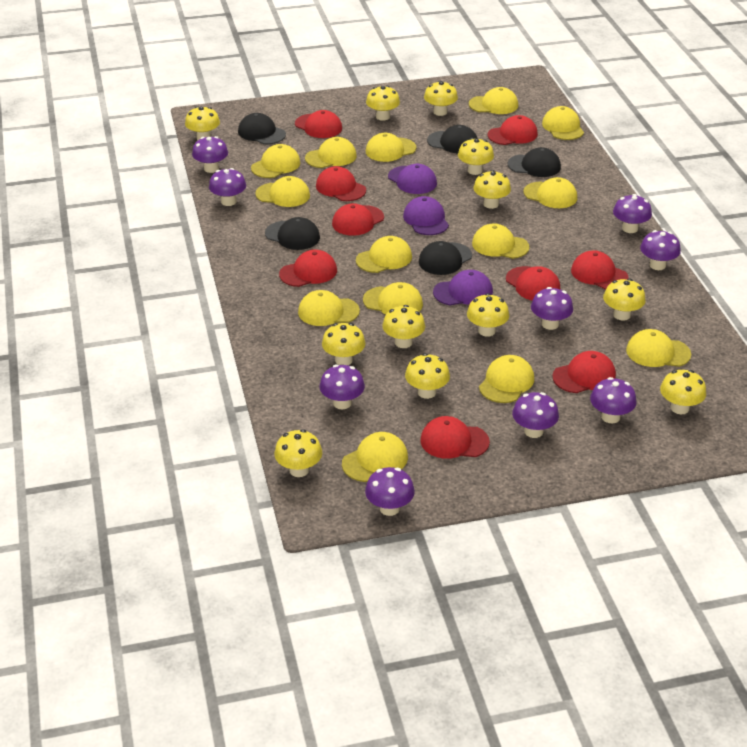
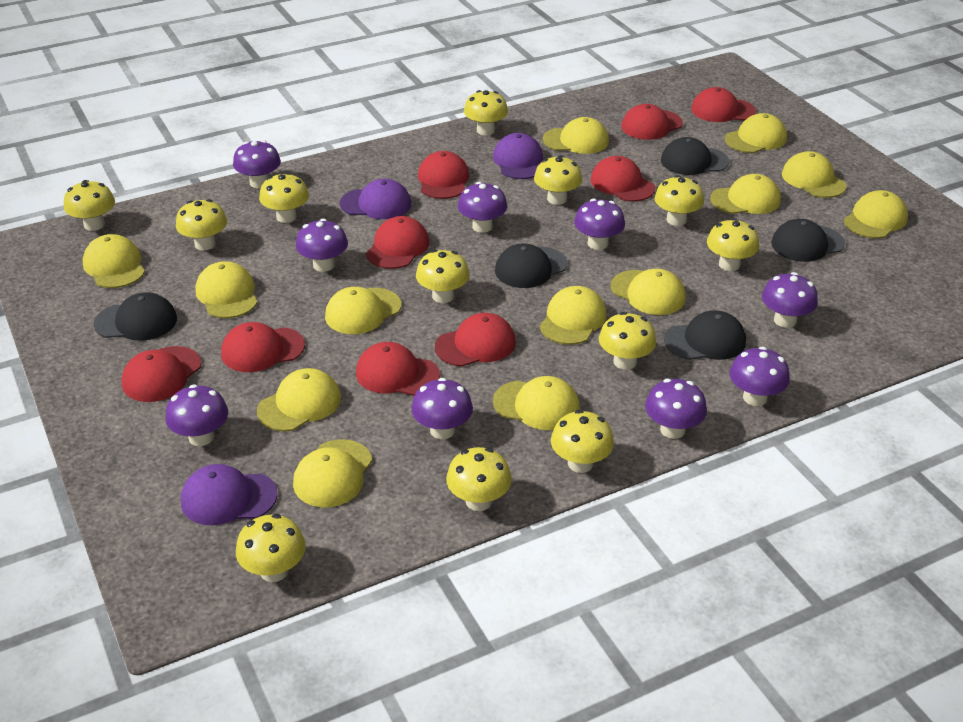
yellow cap: 14 -> 13

